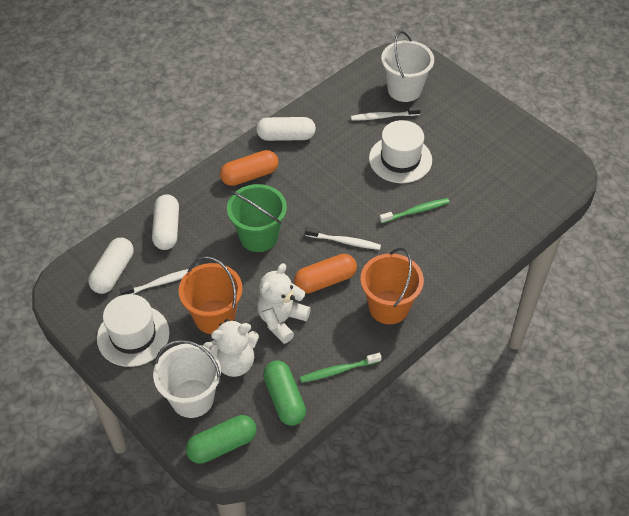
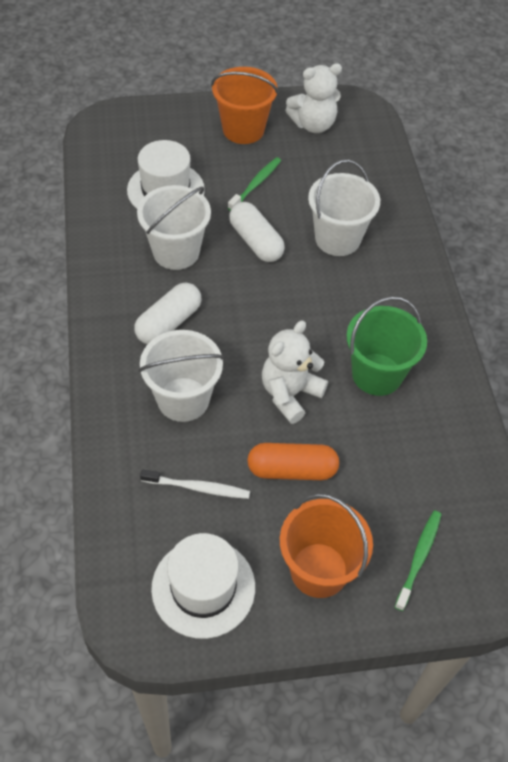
green capsule: 2 -> 0
orange capsule: 2 -> 1
white bucket: 2 -> 3
white capsule: 3 -> 2
white toothbrush: 3 -> 1

